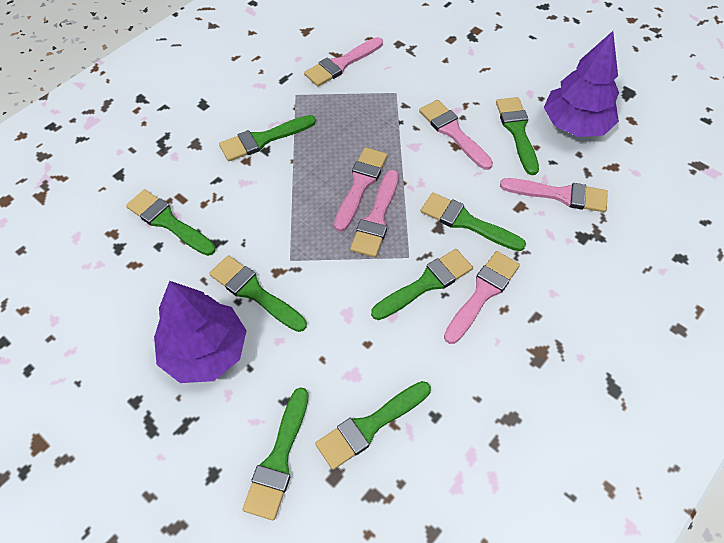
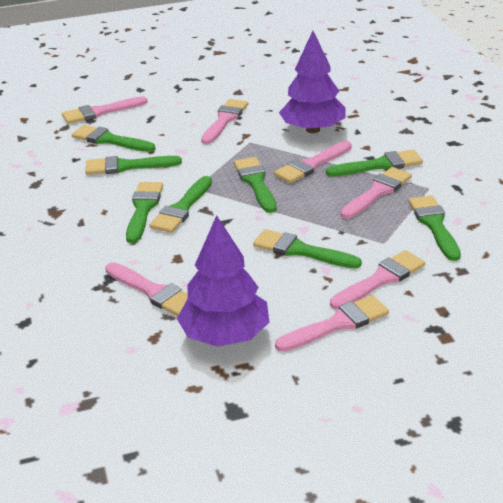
pink brush: 6 -> 7

